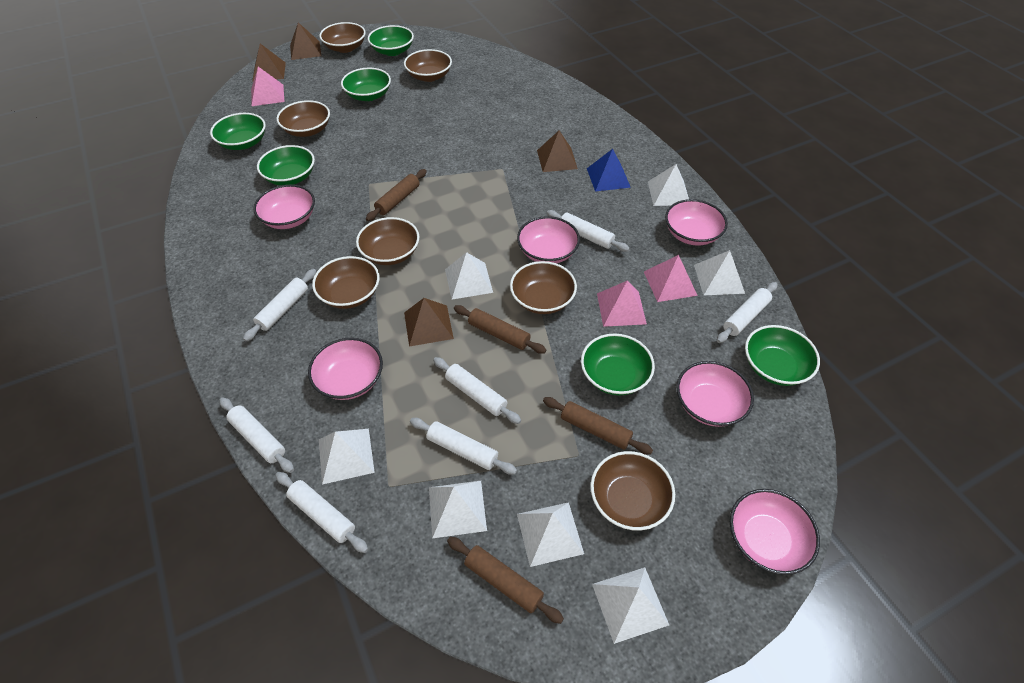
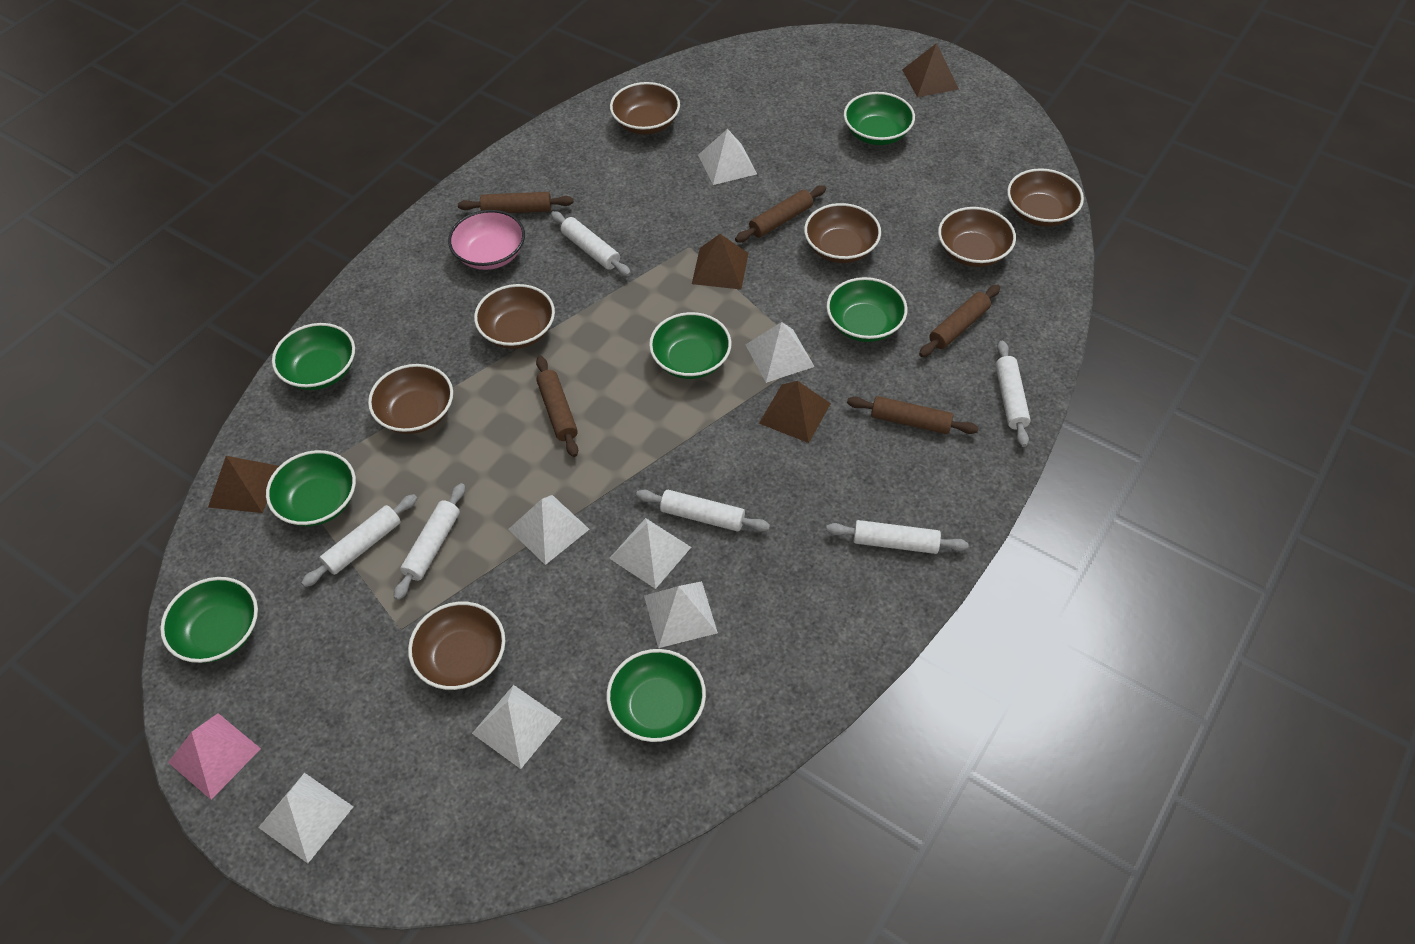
blue pyramid: 1 -> 0
brown rolling pin: 4 -> 5
green bowl: 6 -> 7
pink bowl: 6 -> 1
pink pyramid: 3 -> 1
white rolling pin: 7 -> 6

